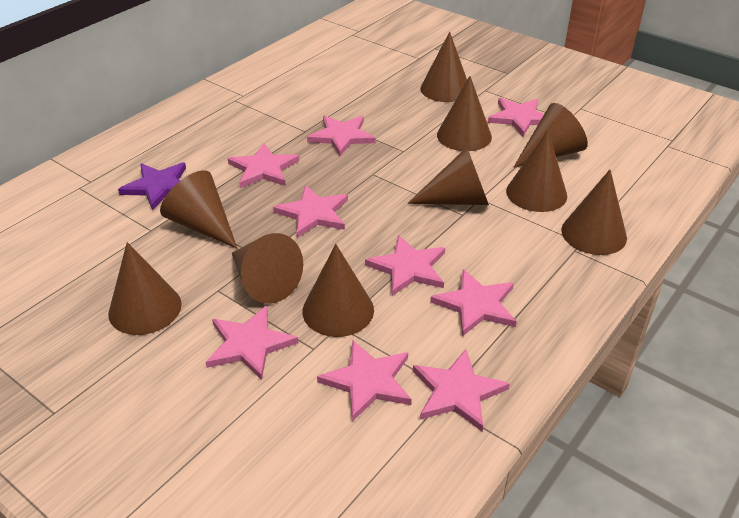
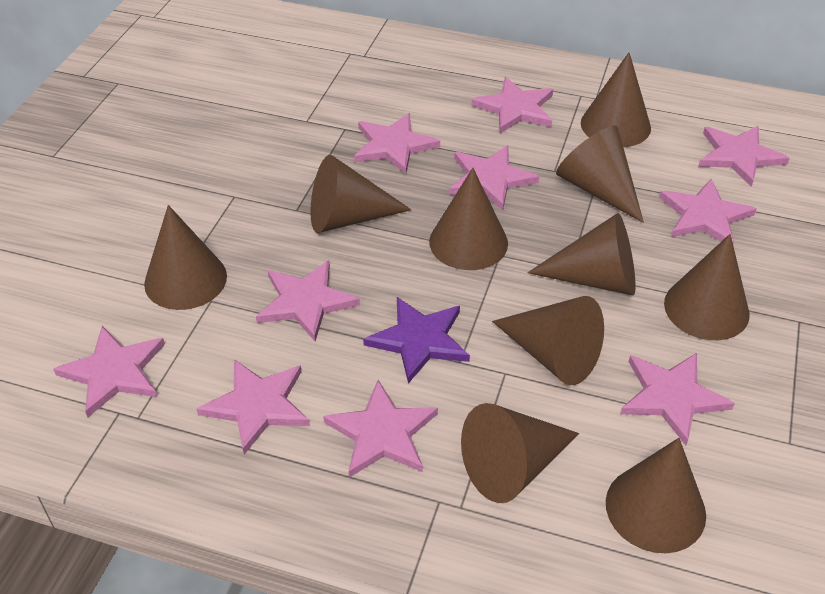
pink star: 9 -> 10

